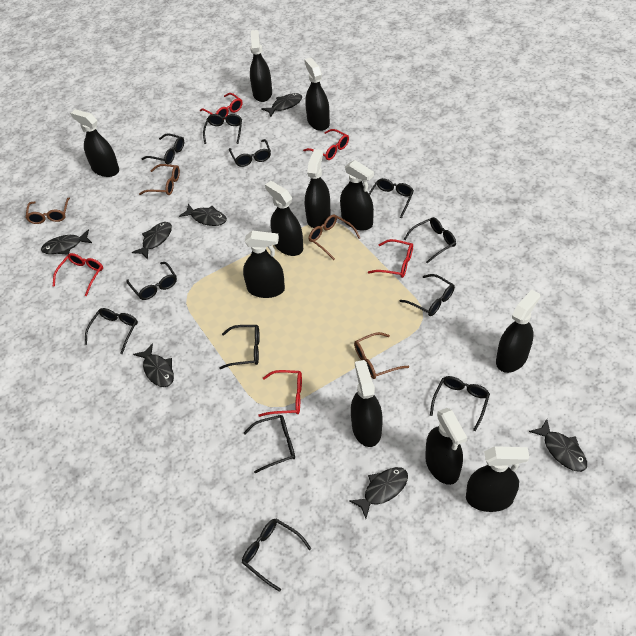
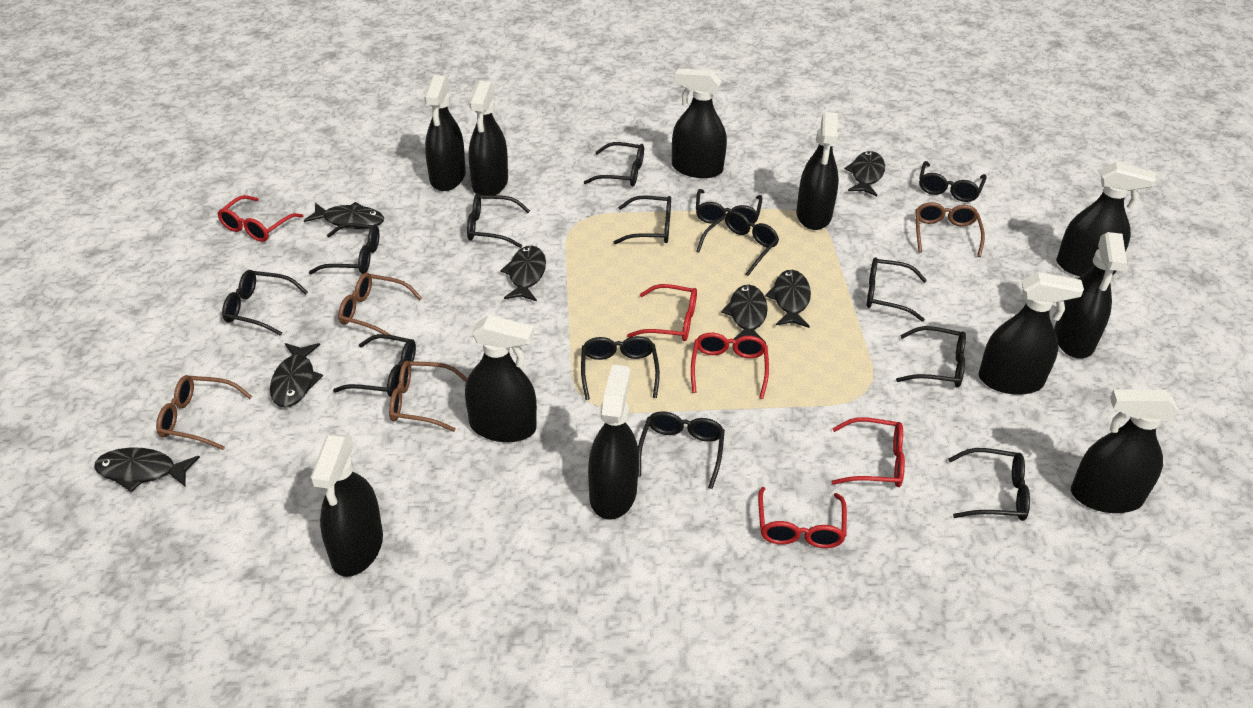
black glasses: 12 -> 14

